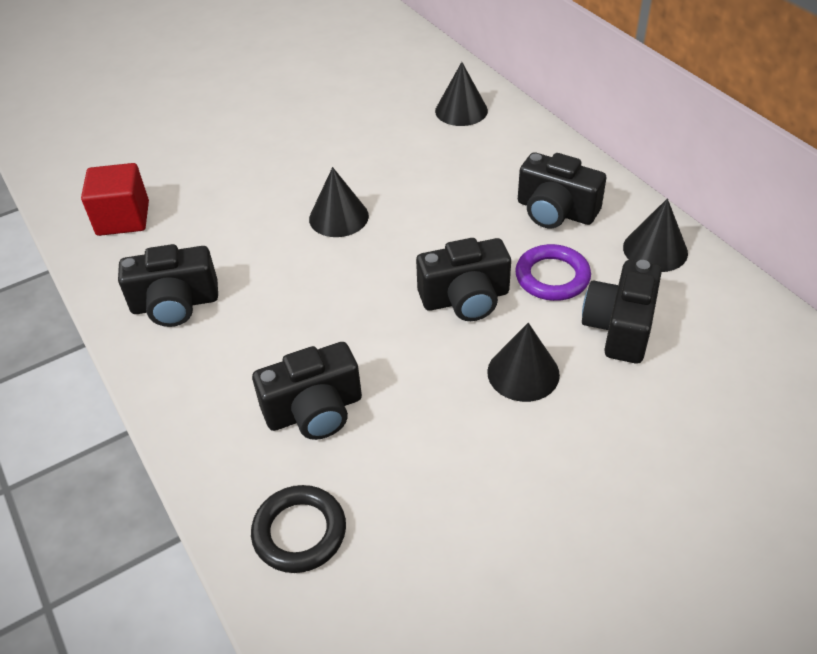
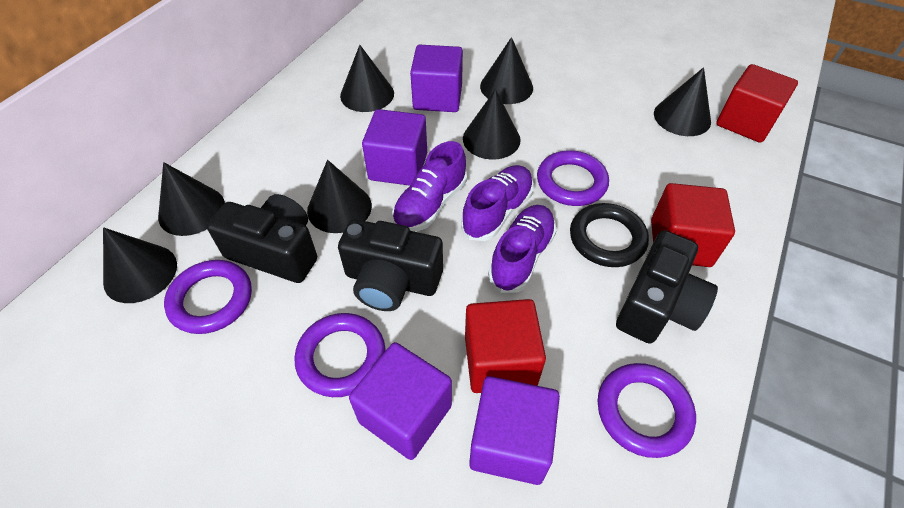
black camera: 5 -> 3
black cone: 4 -> 7
purple cube: 0 -> 4
purple ring: 1 -> 4
purple shoe: 0 -> 3
red cube: 1 -> 3

